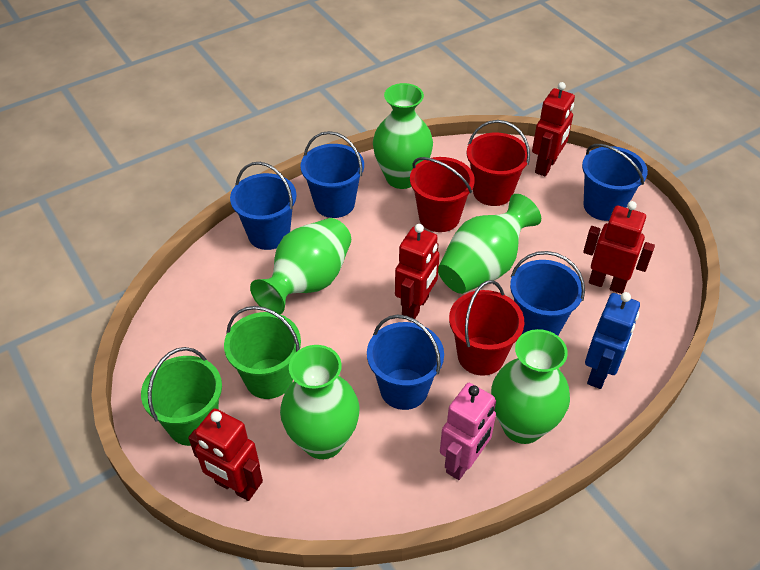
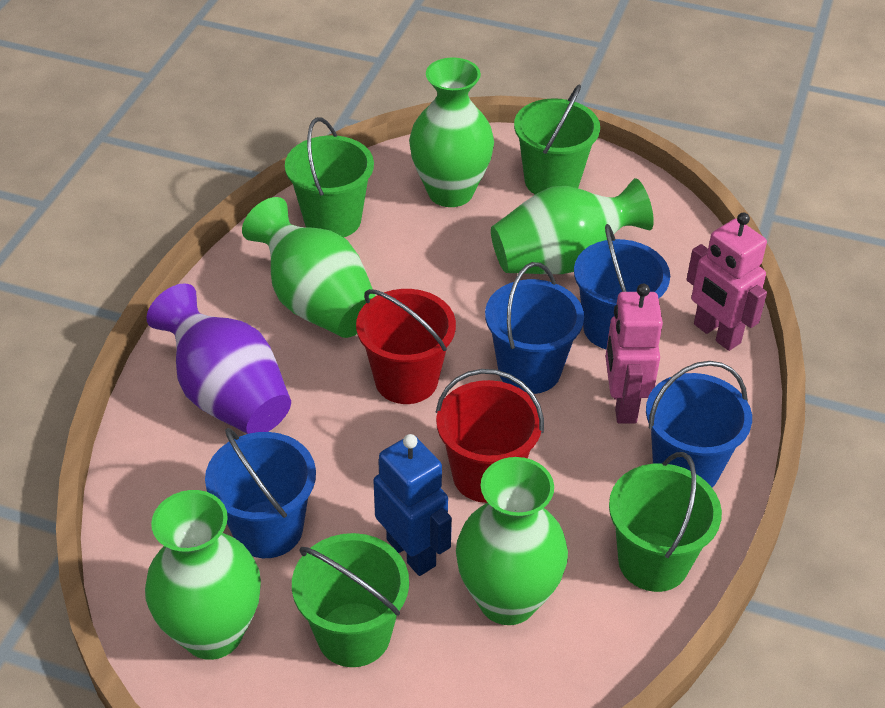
blue bucket: 5 -> 4
green bucket: 2 -> 4
pink robot: 1 -> 2
purple vase: 0 -> 1
red bucket: 3 -> 2
red robot: 4 -> 0

